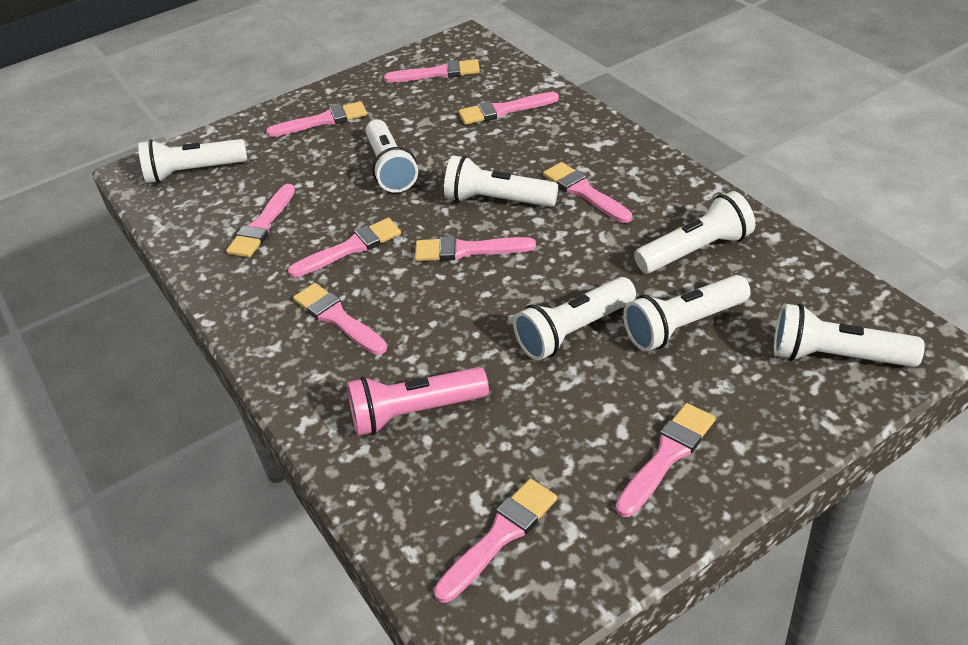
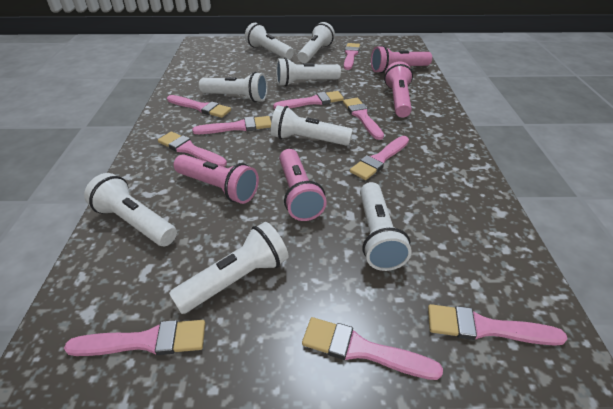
pink flashlight: 1 -> 4
white flashlight: 7 -> 8

